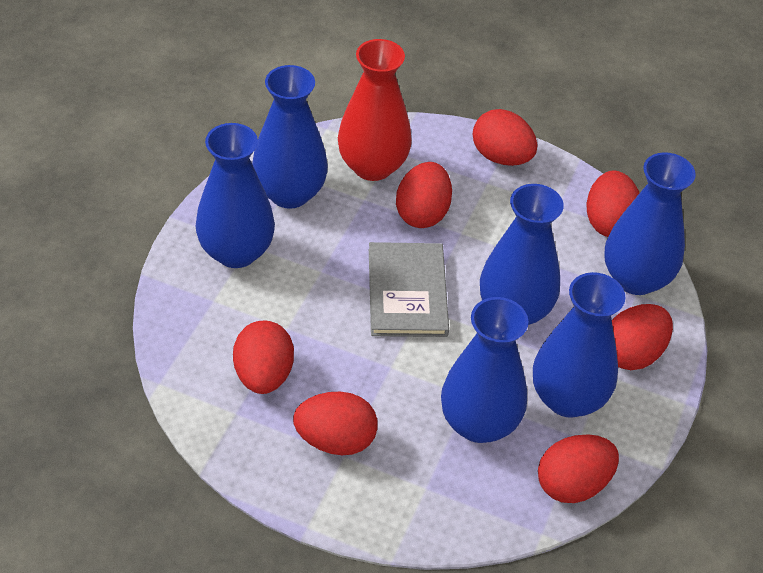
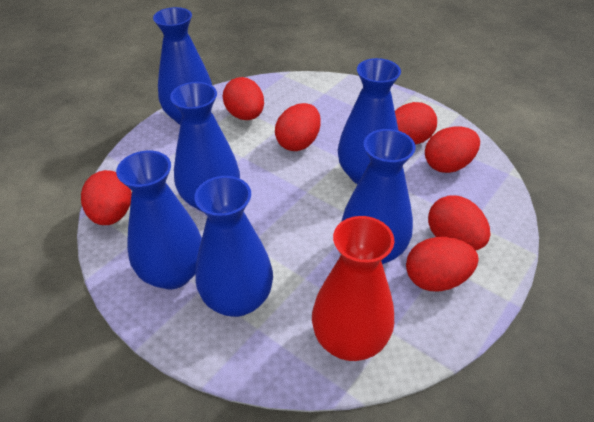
grey book: 1 -> 0

